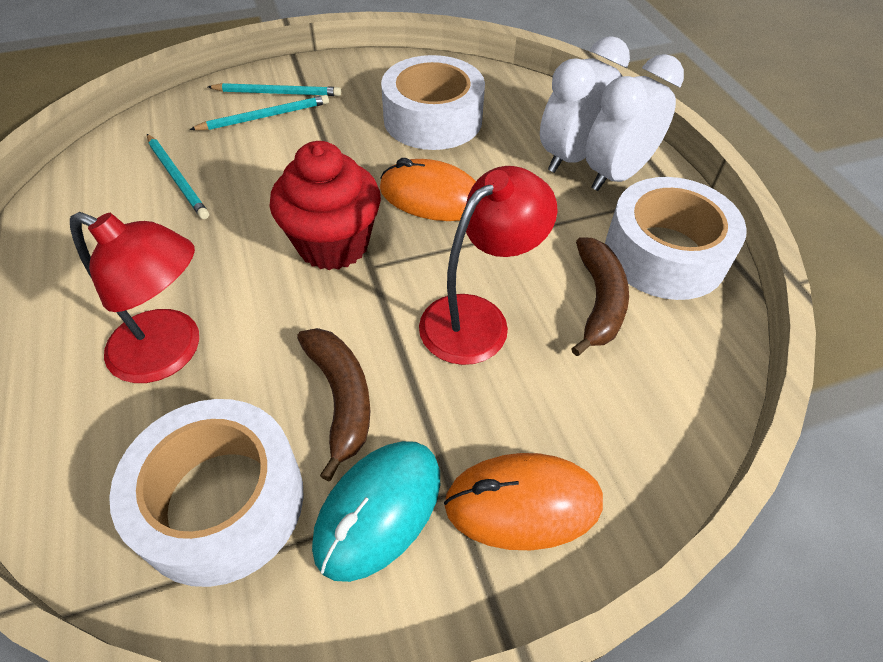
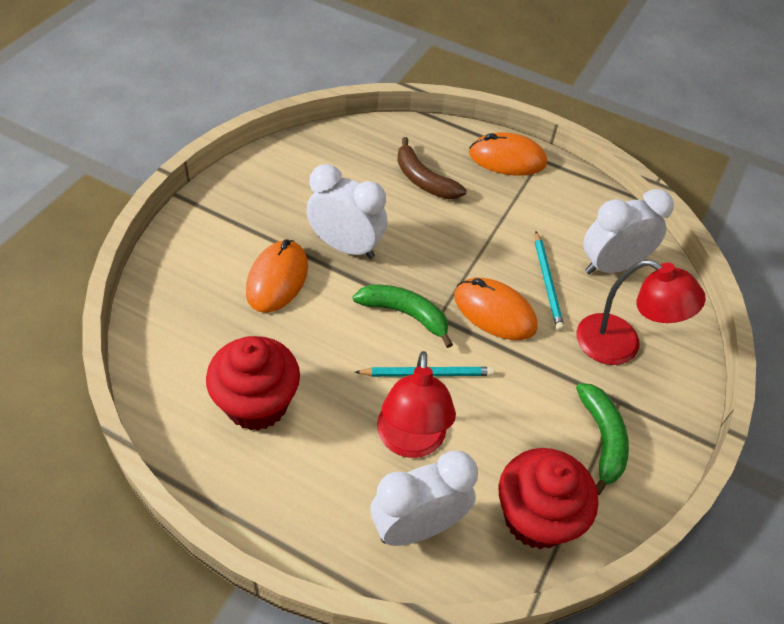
brown banana: 2 -> 1
green banana: 0 -> 2
orange mouse: 2 -> 3
red cupcake: 1 -> 2
turquoise mouse: 1 -> 0
turquoise pencil: 3 -> 2
white clock: 2 -> 3
white tape: 3 -> 0

